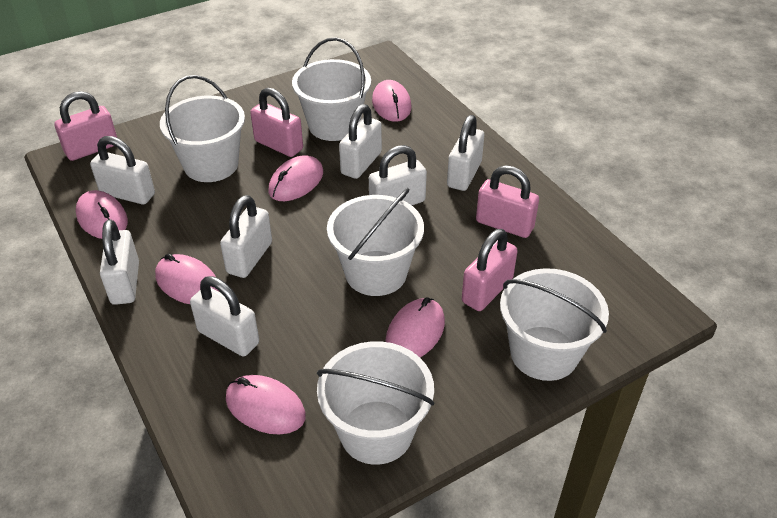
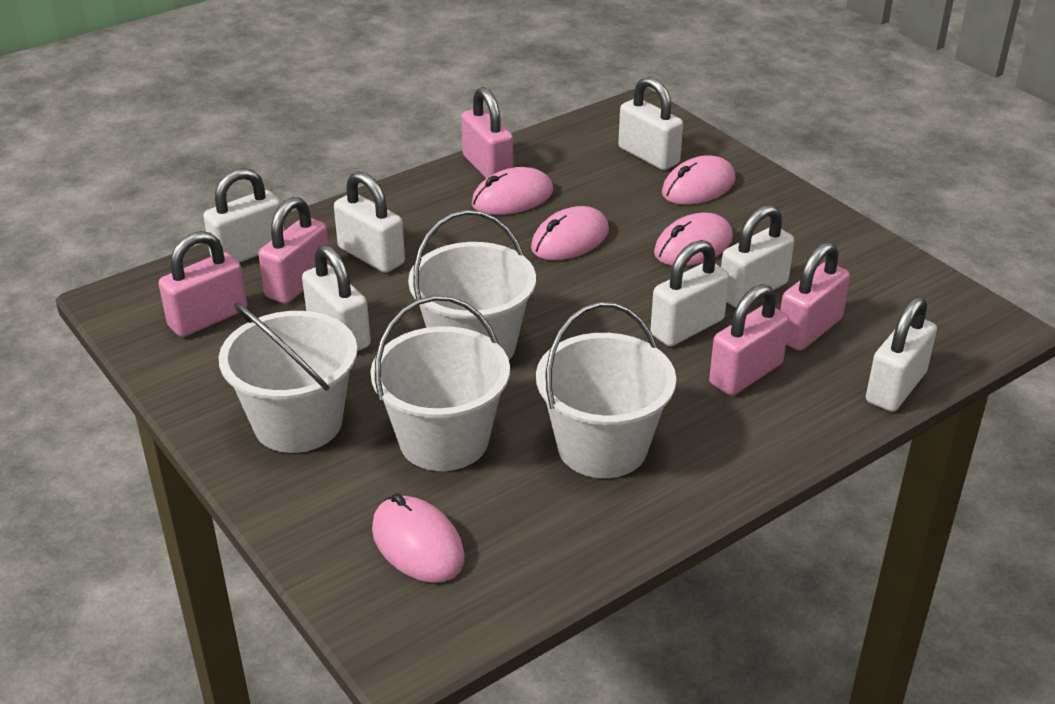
pink mouse: 6 -> 5
pink padlock: 4 -> 5
white bucket: 5 -> 4

